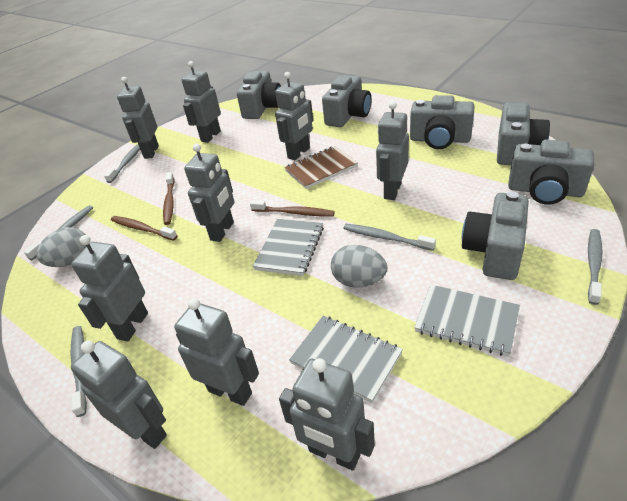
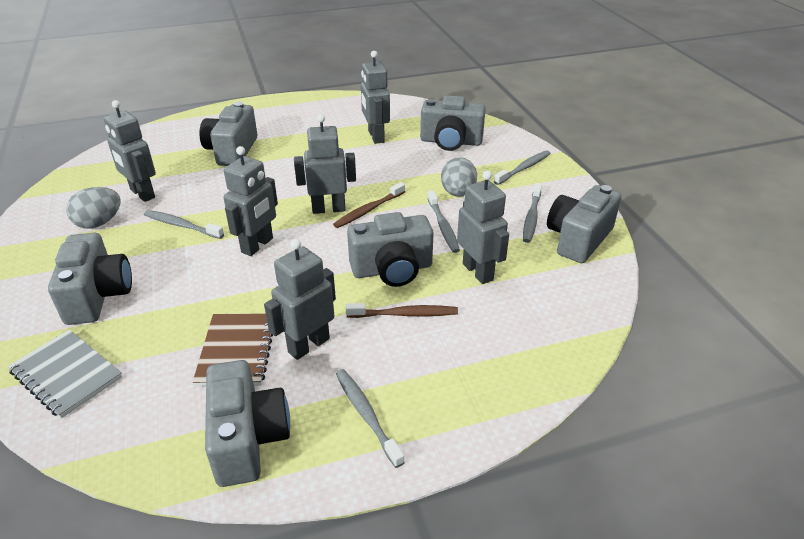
brown toothbrush: 3 -> 2
grey notebook: 3 -> 1
grey robot: 9 -> 6

